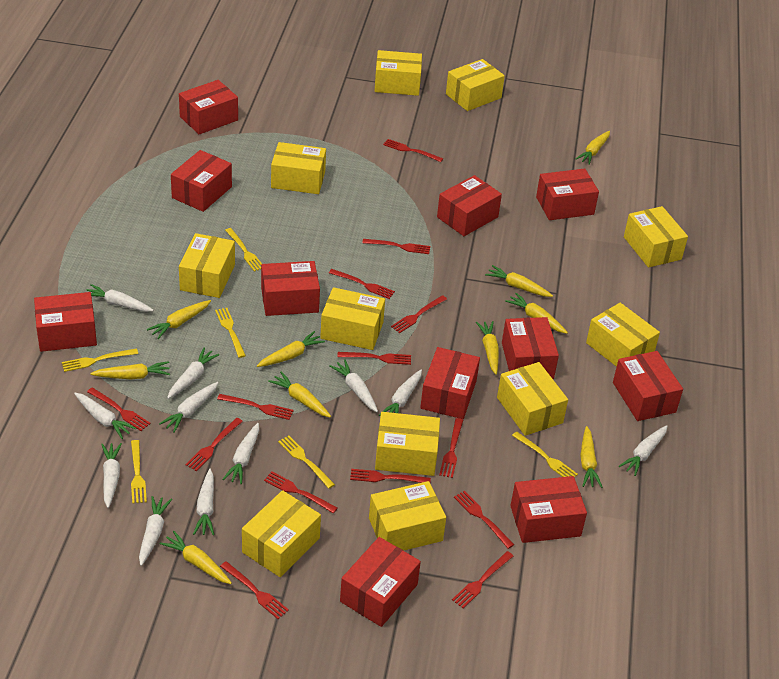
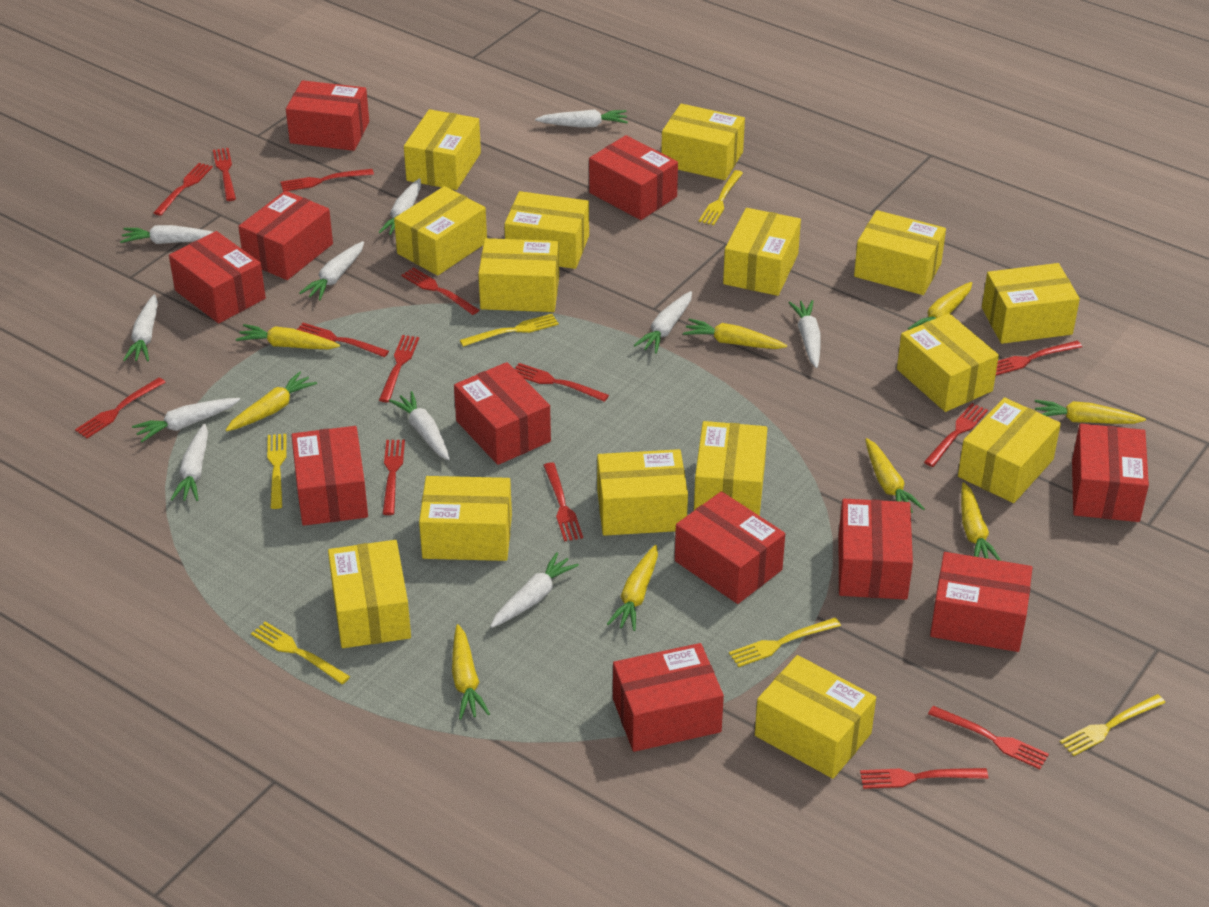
yellow box: 11 -> 15
yellow carrot: 10 -> 9

